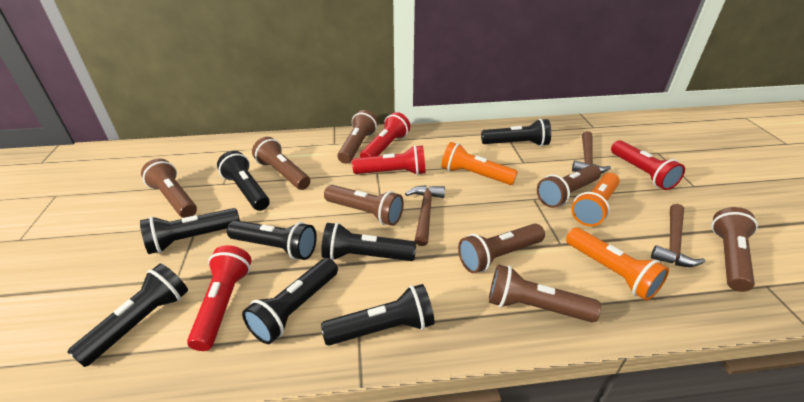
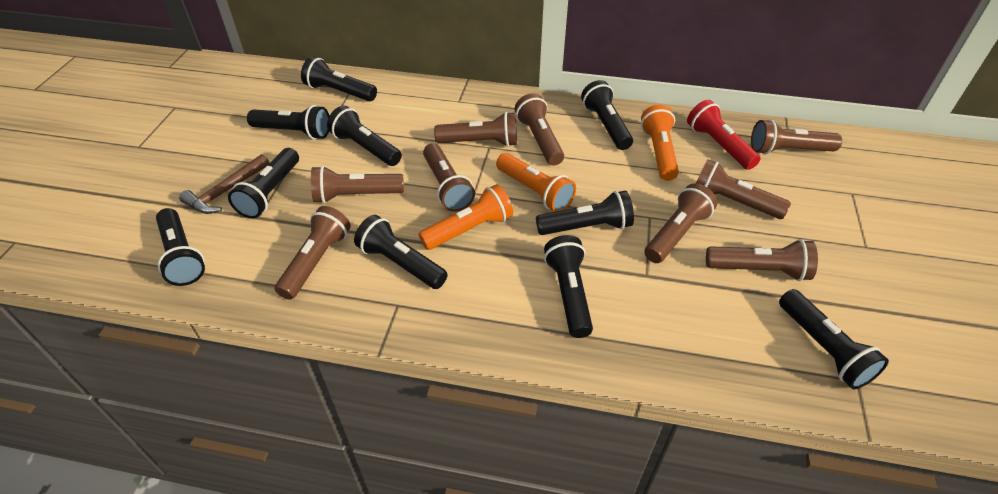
black flashlight: 8 -> 10
brown flashlight: 8 -> 9
brown hammer: 3 -> 1
red flashlight: 4 -> 1

